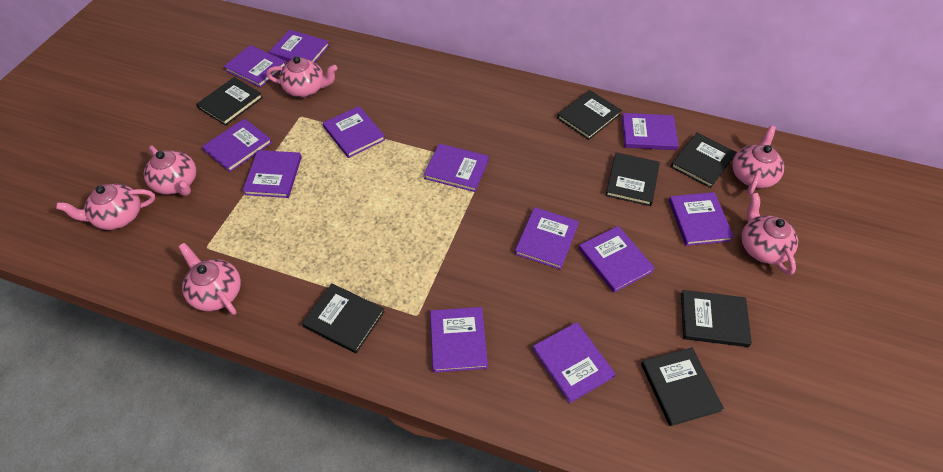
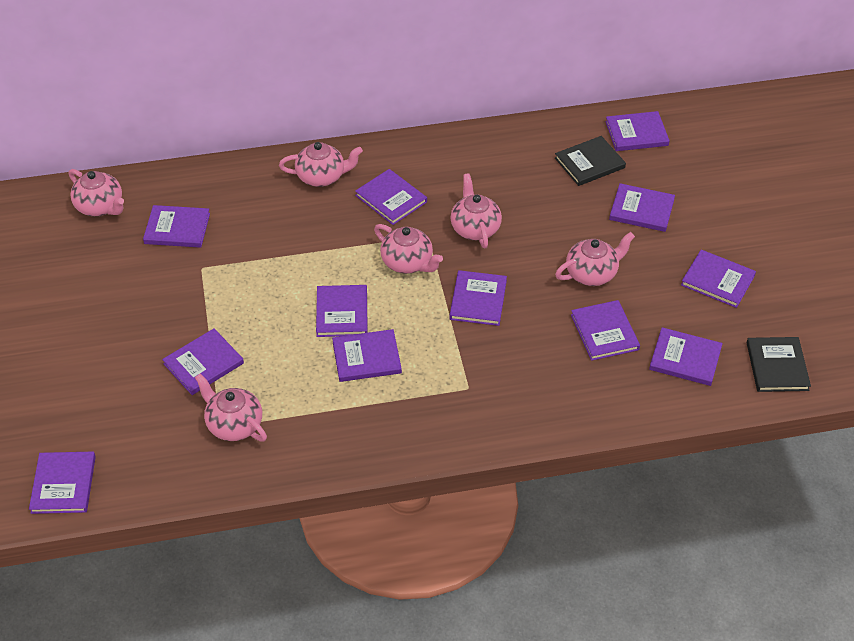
black book: 7 -> 2

